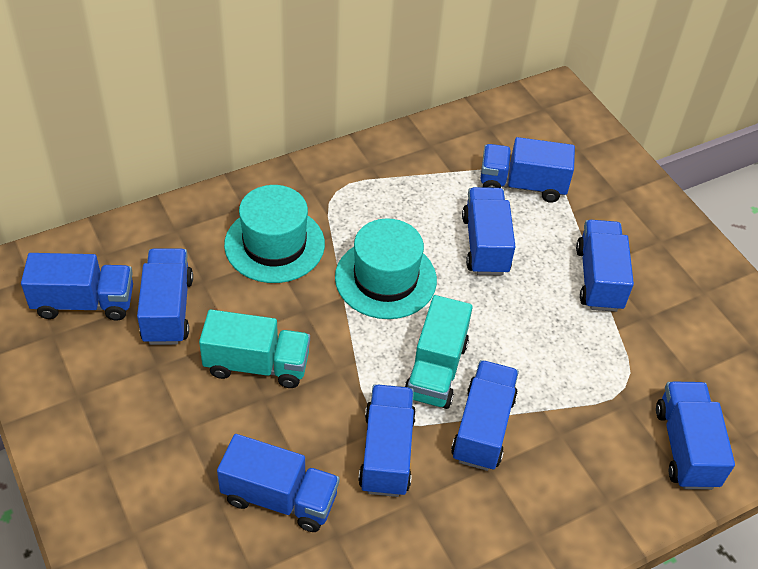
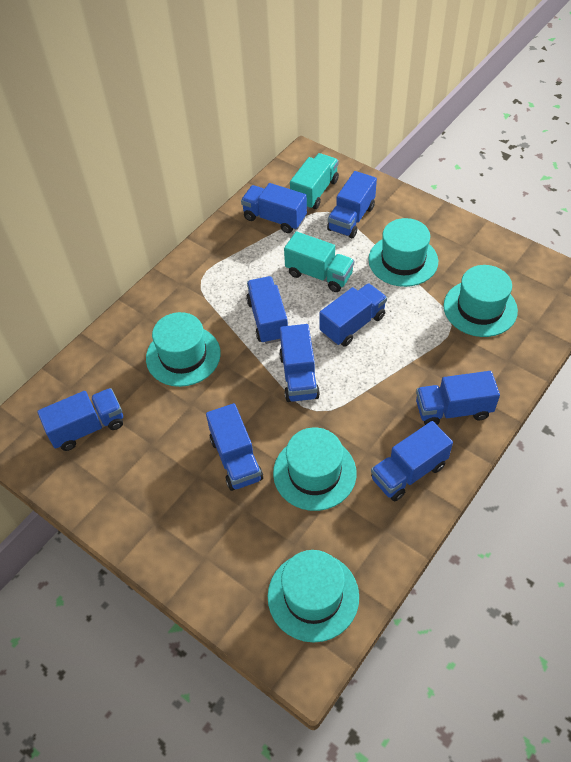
turquoise hat: 2 -> 5

